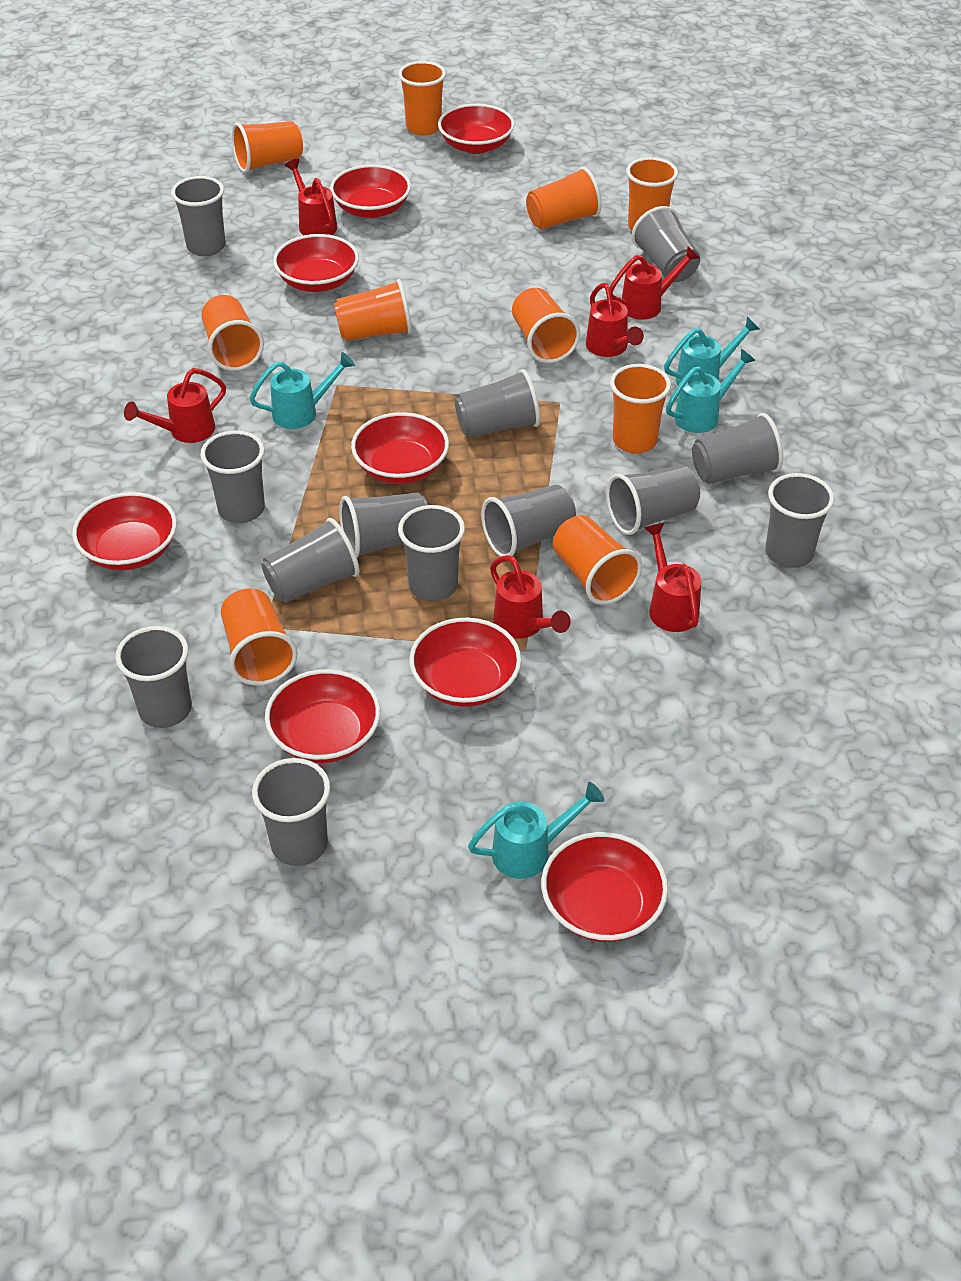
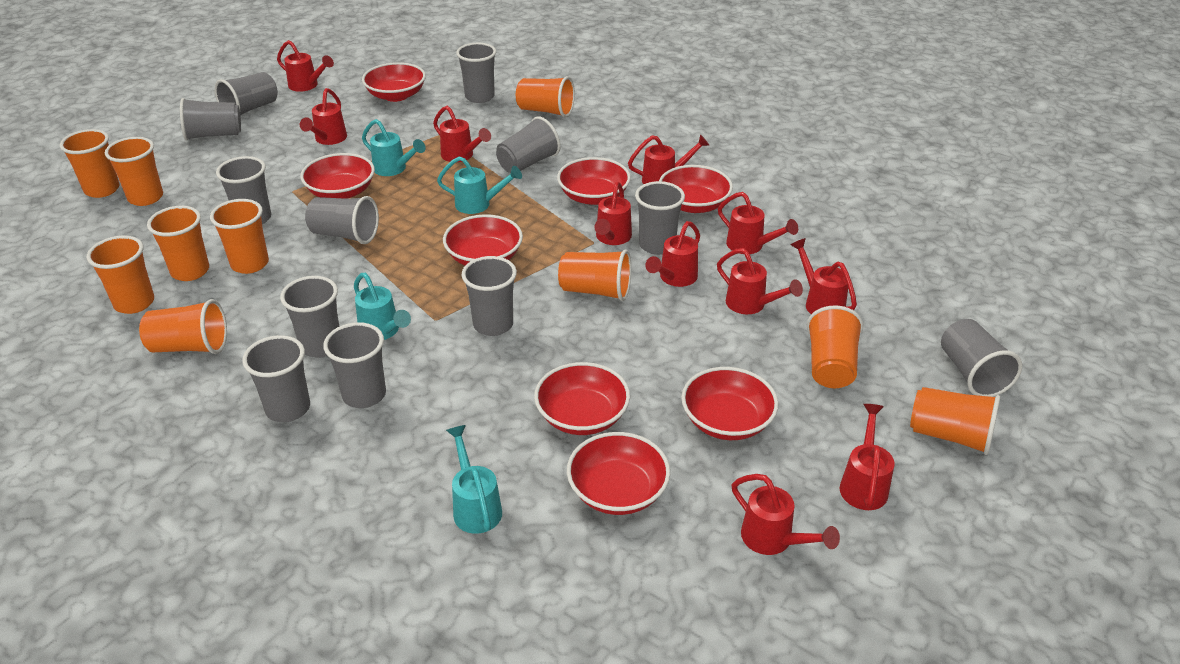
grey cup: 13 -> 12
red watering can: 6 -> 11

